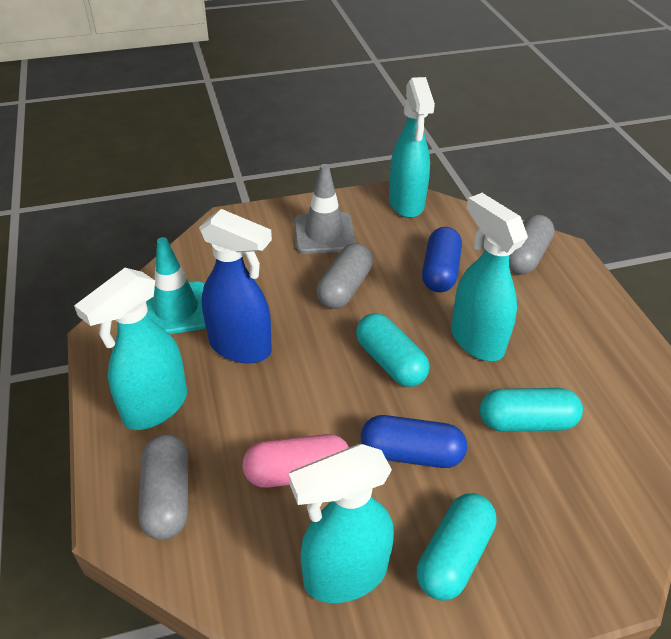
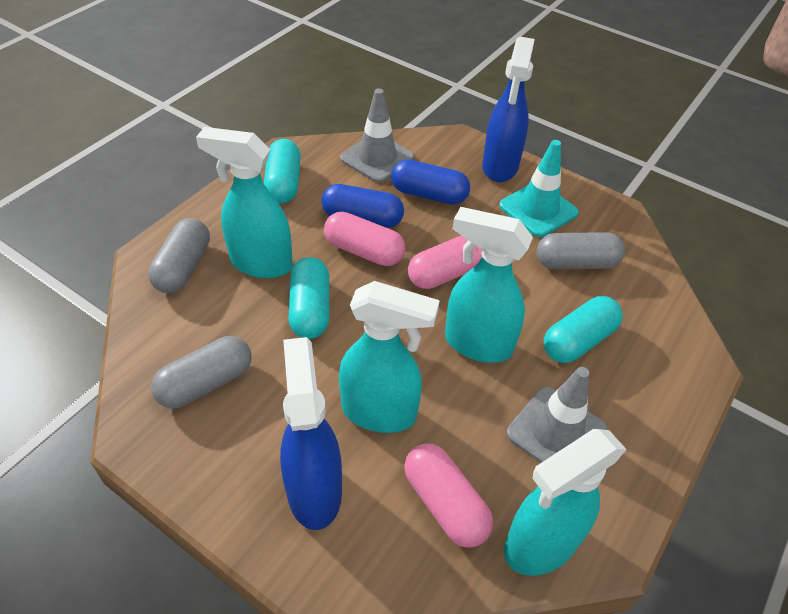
blue spray bottle: 1 -> 2
grey traffic cone: 1 -> 2
pink capsule: 1 -> 3

